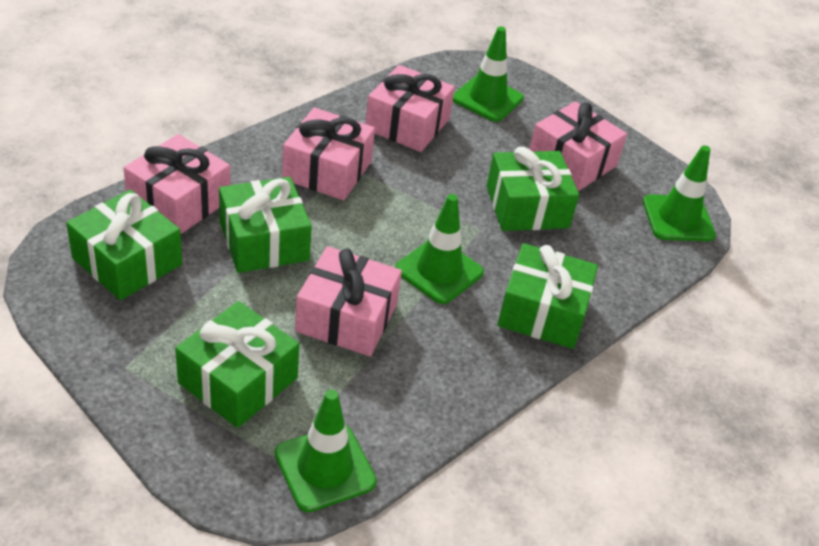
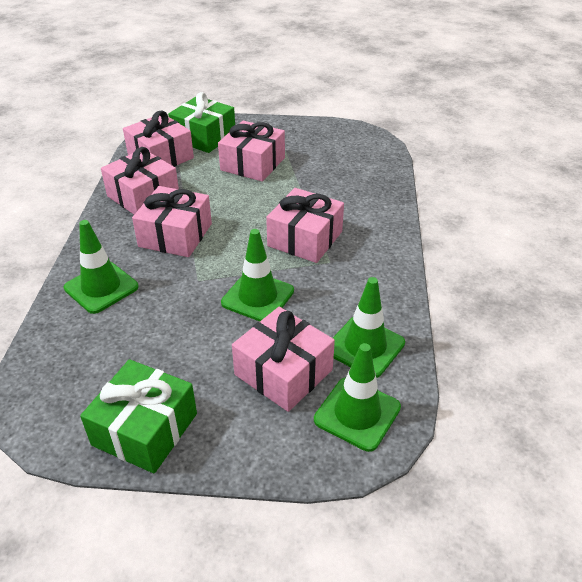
green gift: 5 -> 2
pink gift: 5 -> 6

